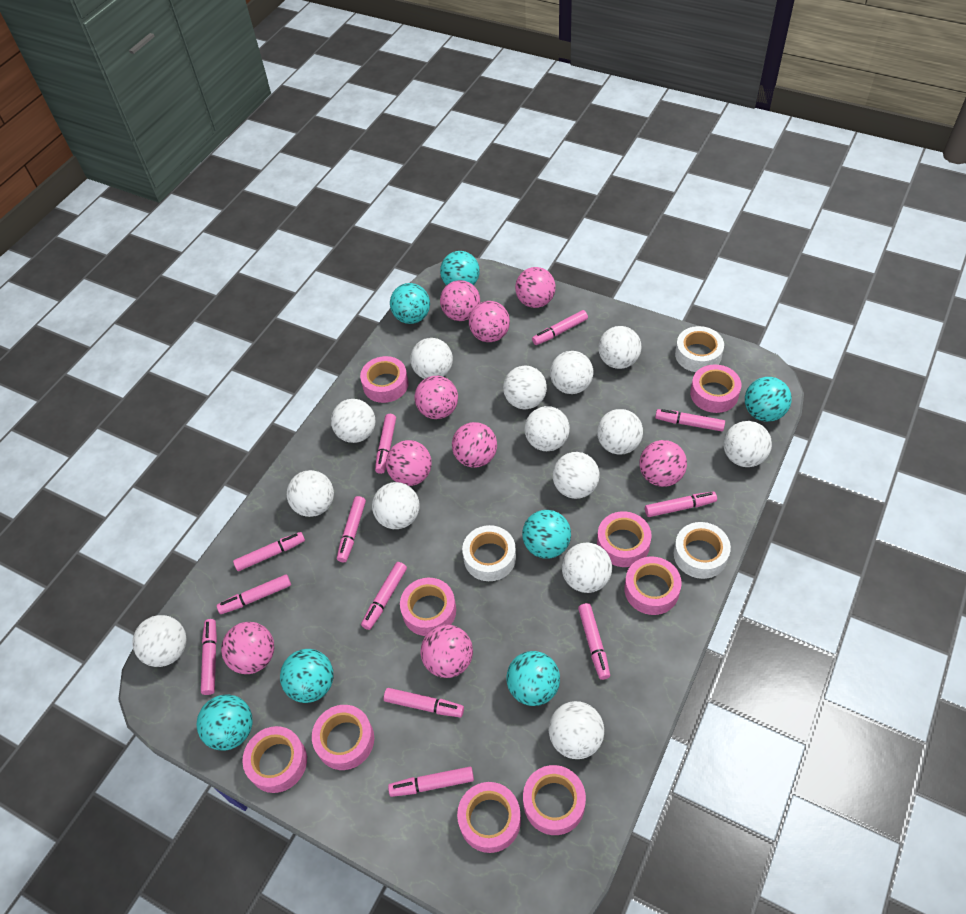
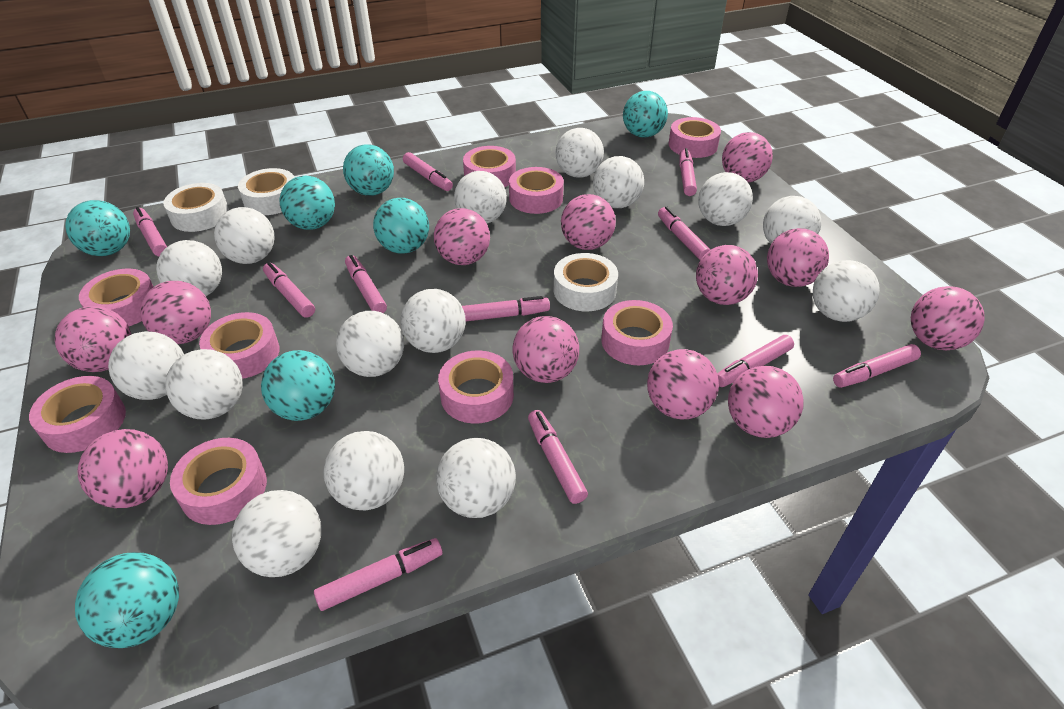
pink ball: 9 -> 12
pink marker: 12 -> 11
white ball: 14 -> 15

